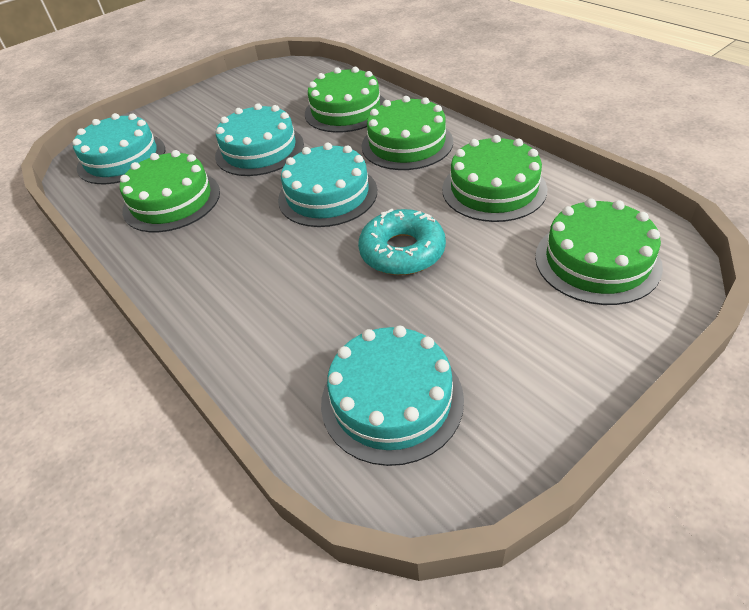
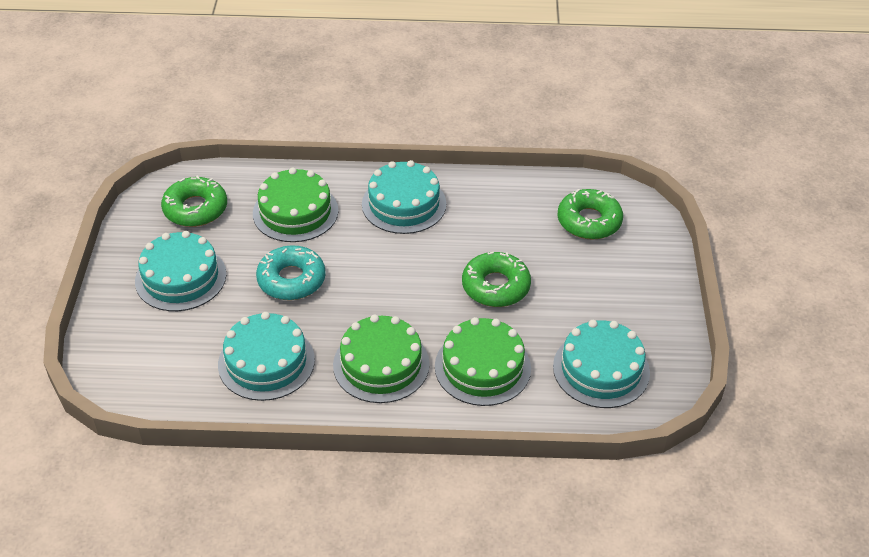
green cake: 5 -> 3
green donut: 0 -> 3

